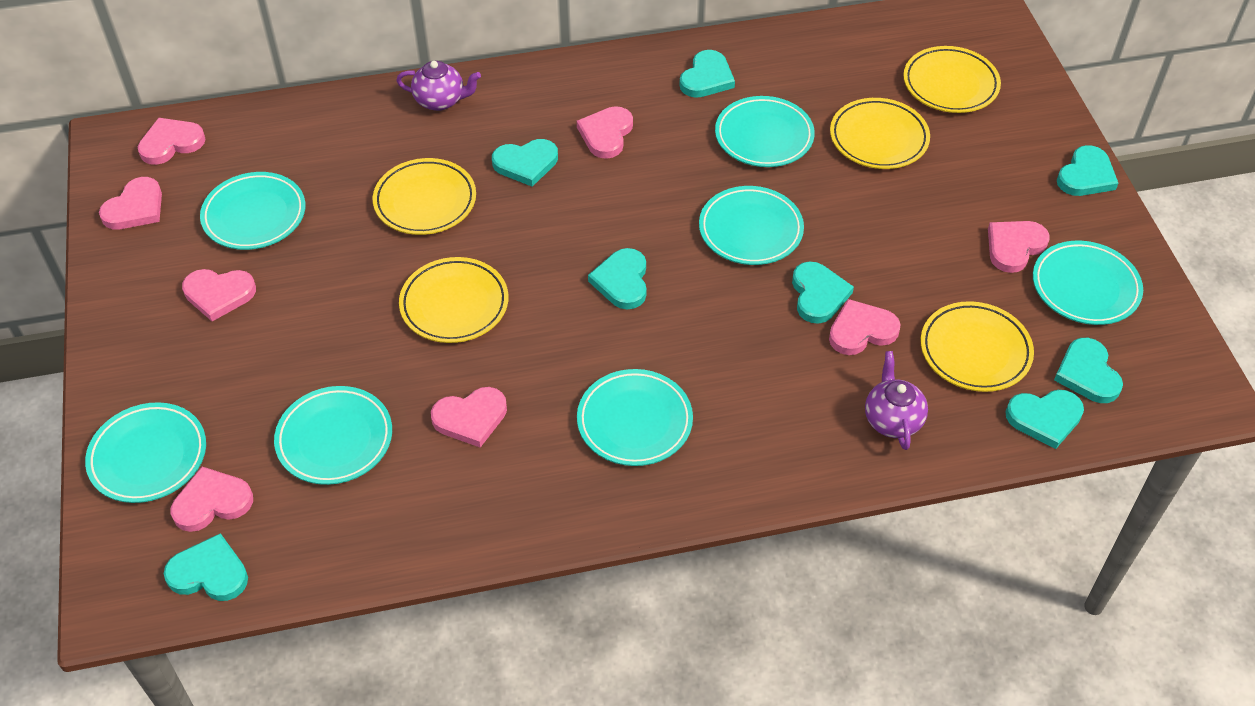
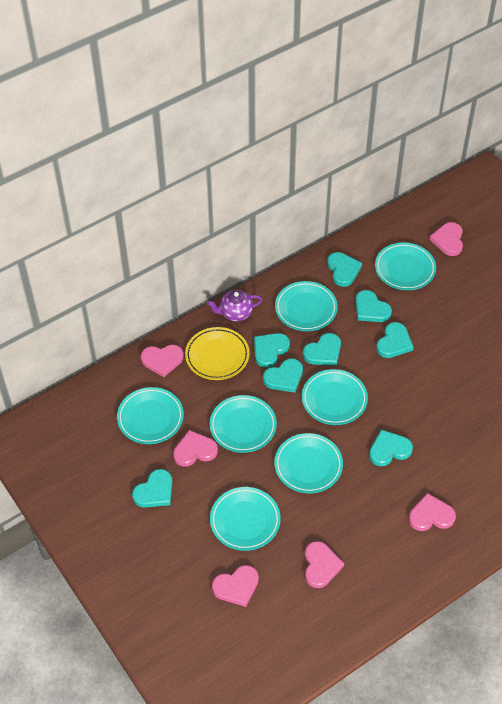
pink heart: 8 -> 6
purple teapot: 2 -> 1
yellow plate: 5 -> 1

